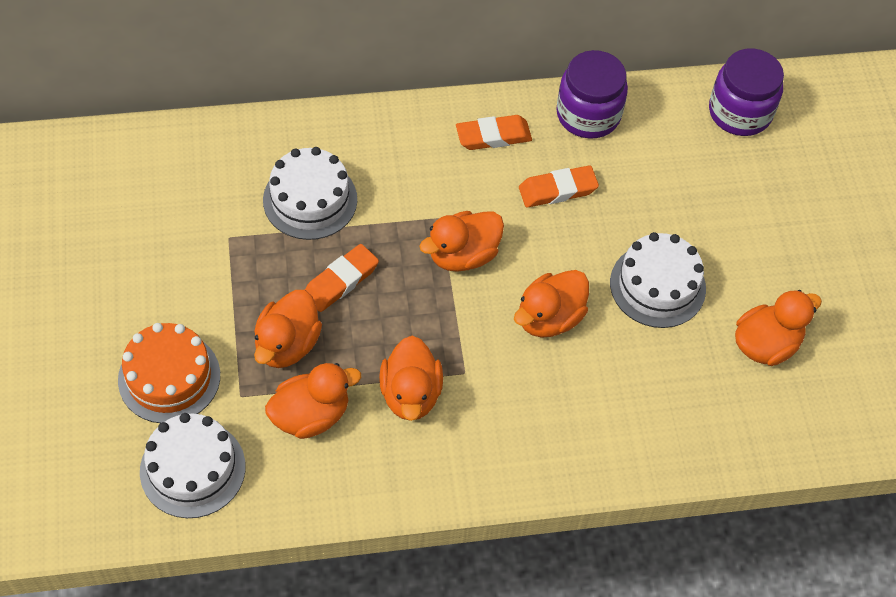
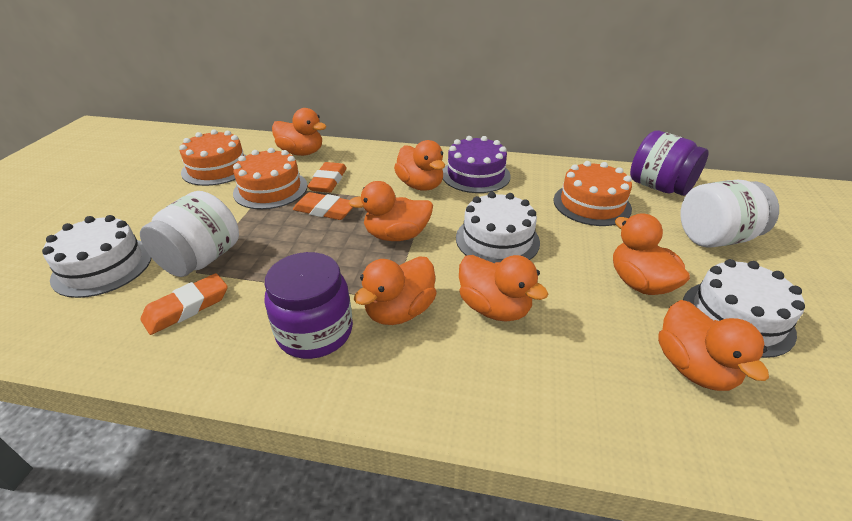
orange cake: 1 -> 3
orange duck: 6 -> 7
purple cake: 0 -> 1
white jar: 0 -> 2

